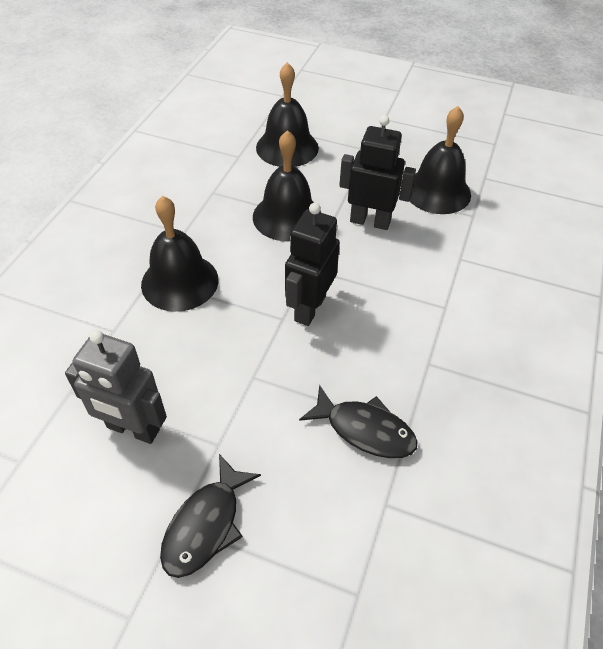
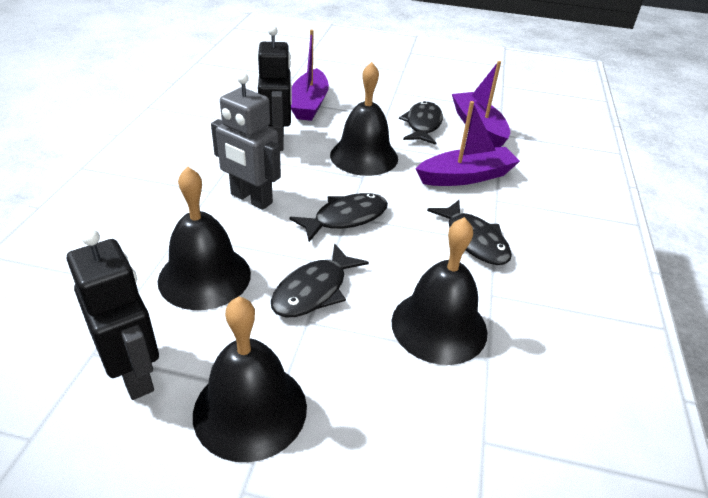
black fish: 2 -> 4
purple boat: 0 -> 3

